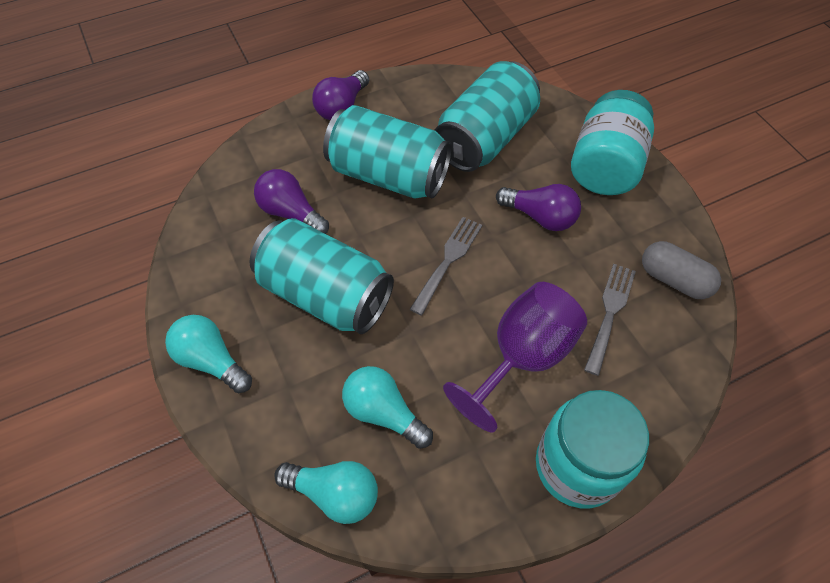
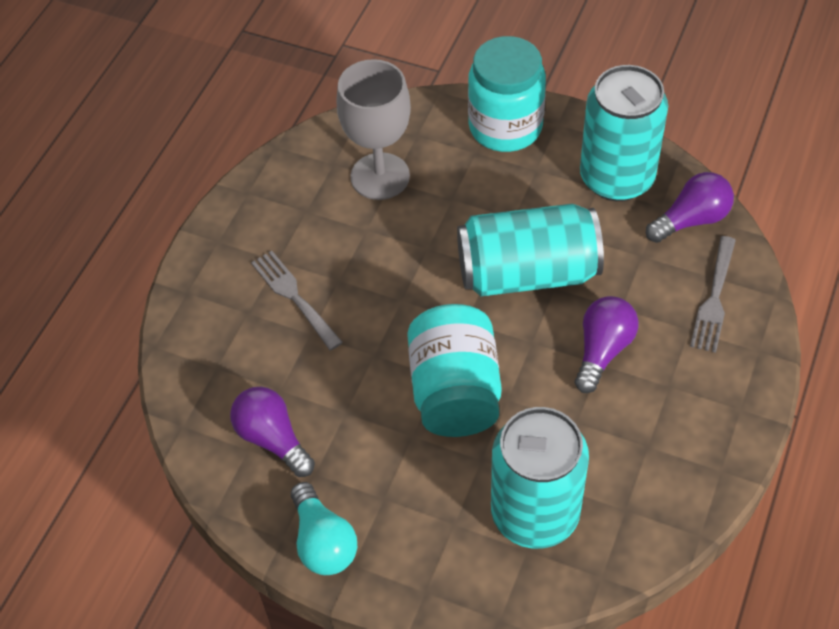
grey capsule: 1 -> 0
grey goblet: 0 -> 1
purple goblet: 1 -> 0
turquoise light bulb: 3 -> 1

